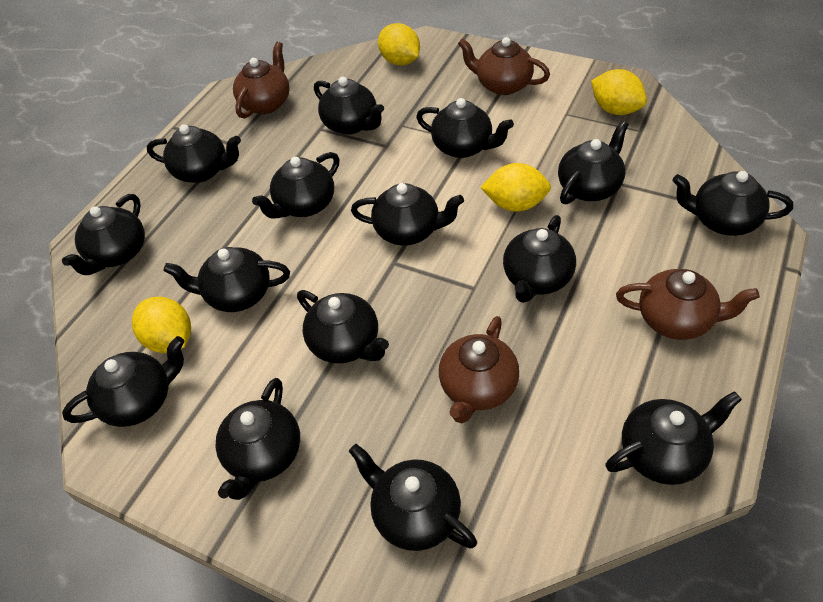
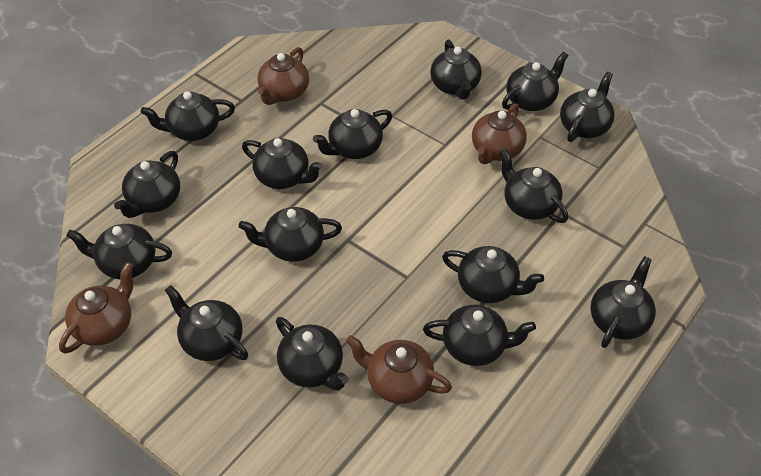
yellow lemon: 4 -> 0

